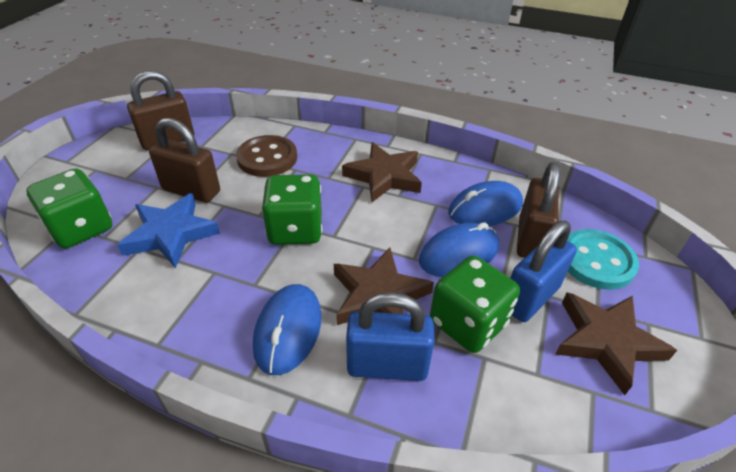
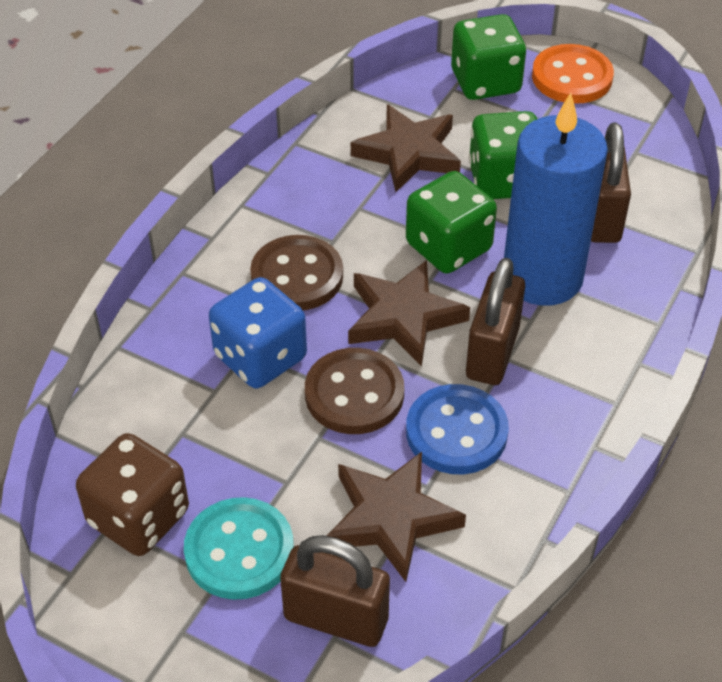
blue button: 0 -> 1
blue candle: 0 -> 1
blue dice: 0 -> 1
blue mouse: 3 -> 0
blue padlock: 2 -> 0
blue star: 1 -> 0
brown button: 1 -> 2
brown dice: 0 -> 1
orange button: 0 -> 1

